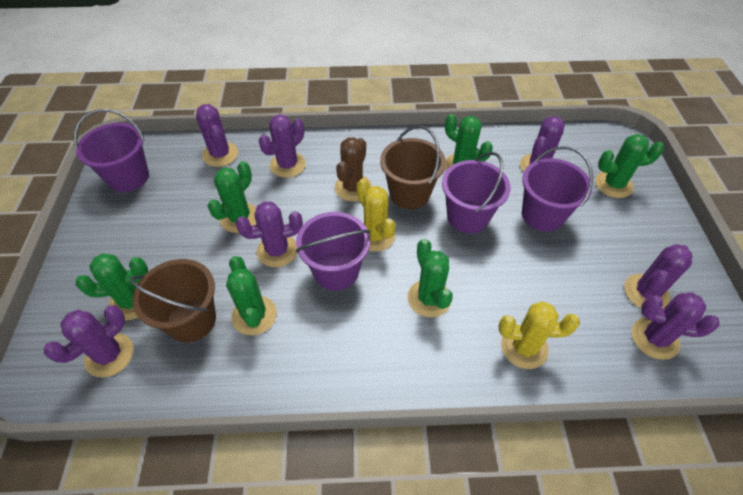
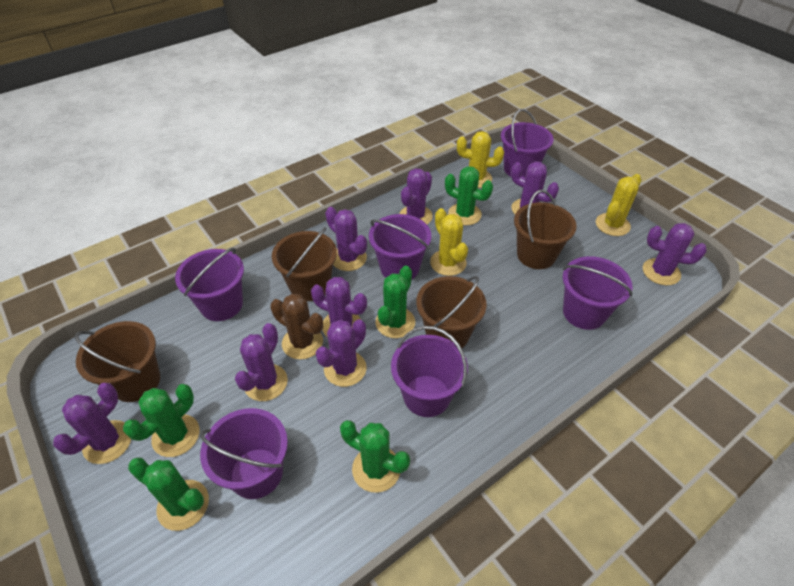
brown bucket: 2 -> 4
green cactus: 6 -> 5
purple bucket: 4 -> 6
purple cactus: 7 -> 8
yellow cactus: 2 -> 3

